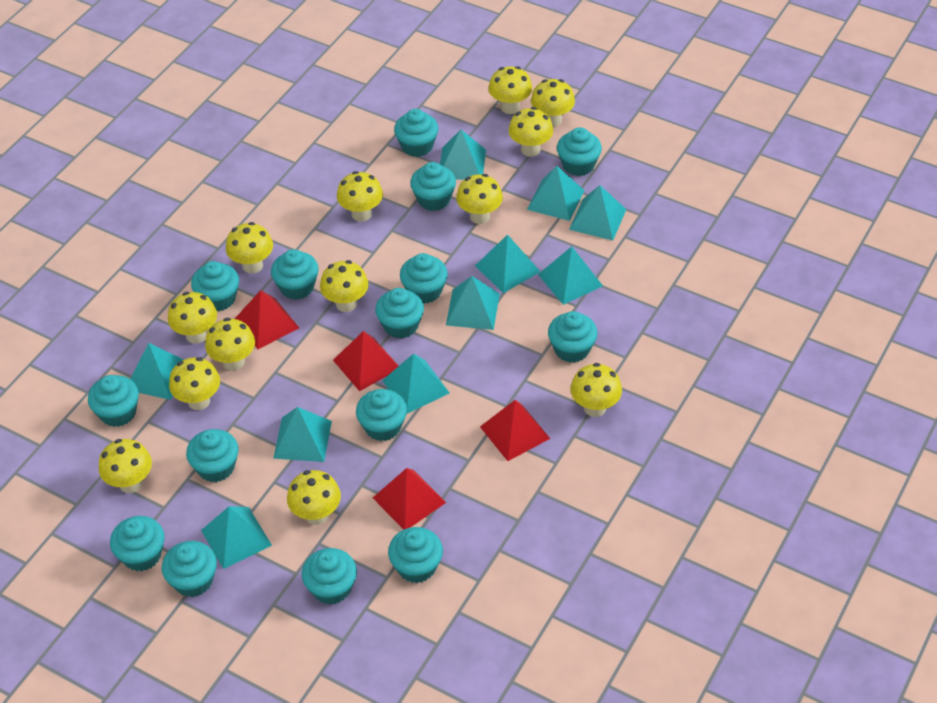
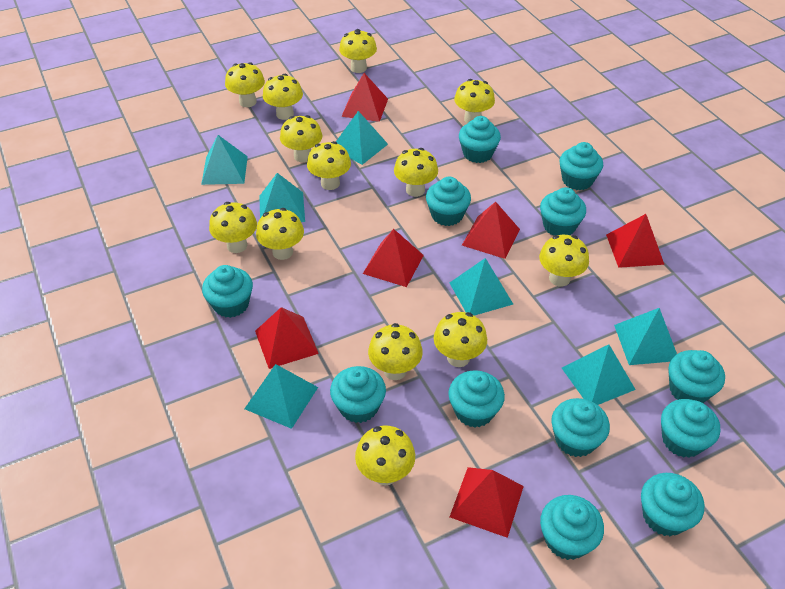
red pyramid: 4 -> 6
turquoise cupcake: 15 -> 12
turquoise pyramid: 10 -> 7

